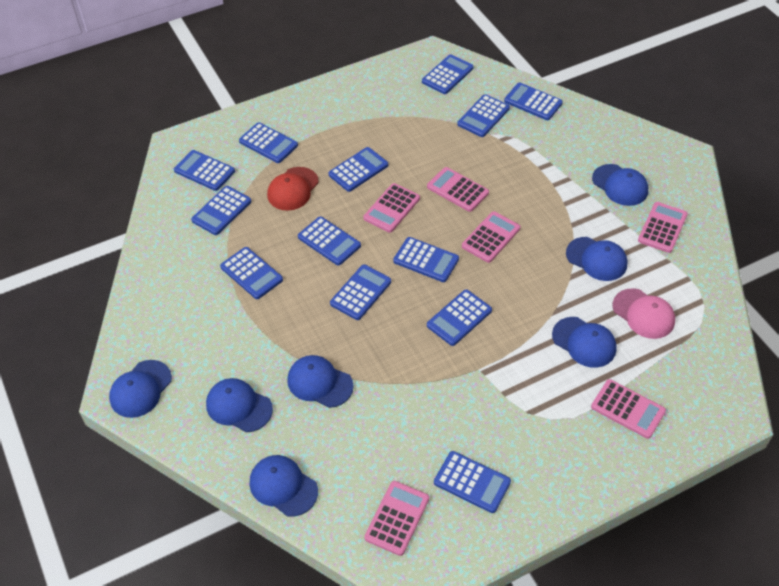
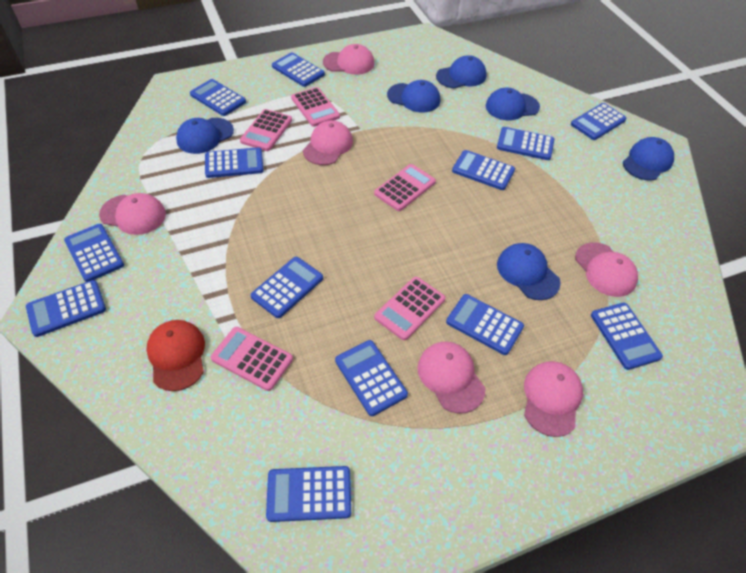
blue cap: 7 -> 6
pink calculator: 6 -> 5
pink cap: 1 -> 6

